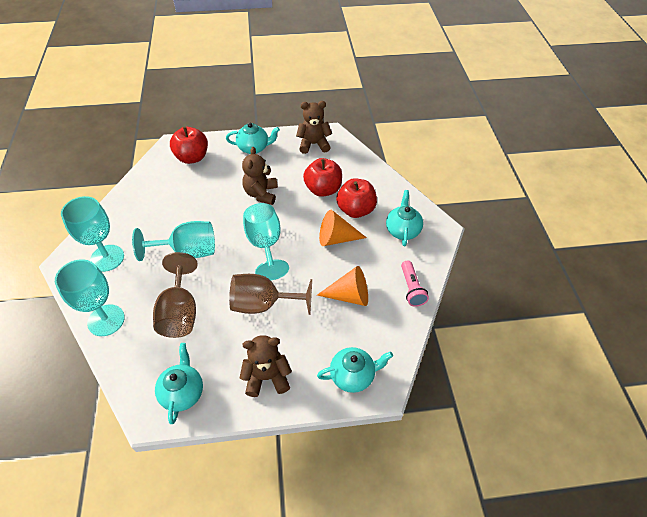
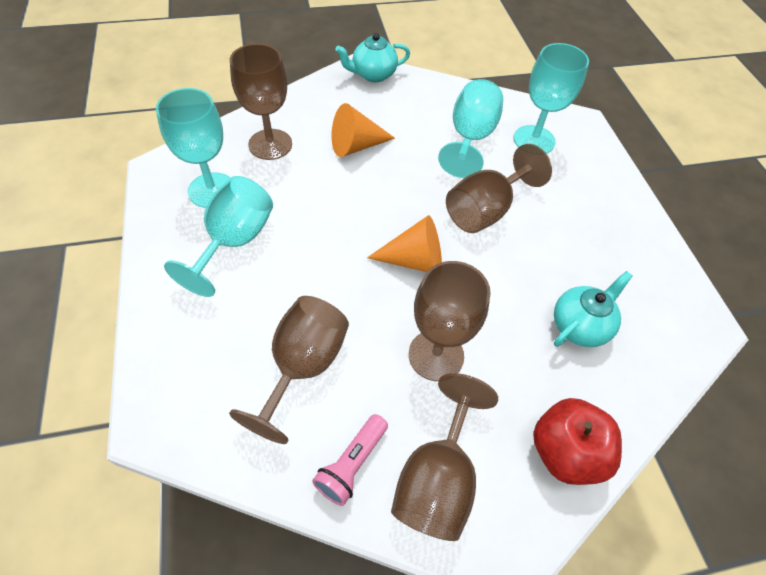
brown goblet: 2 -> 5
brown teddy bear: 3 -> 0
red apple: 3 -> 1
turquoise teapot: 4 -> 2

